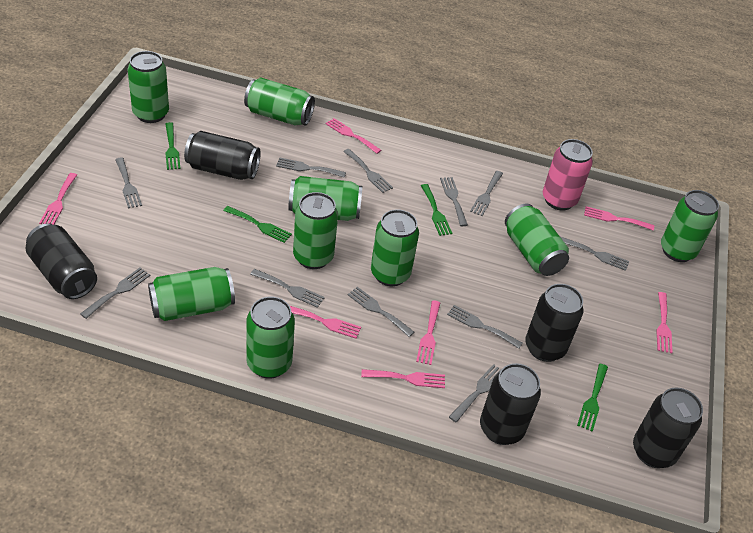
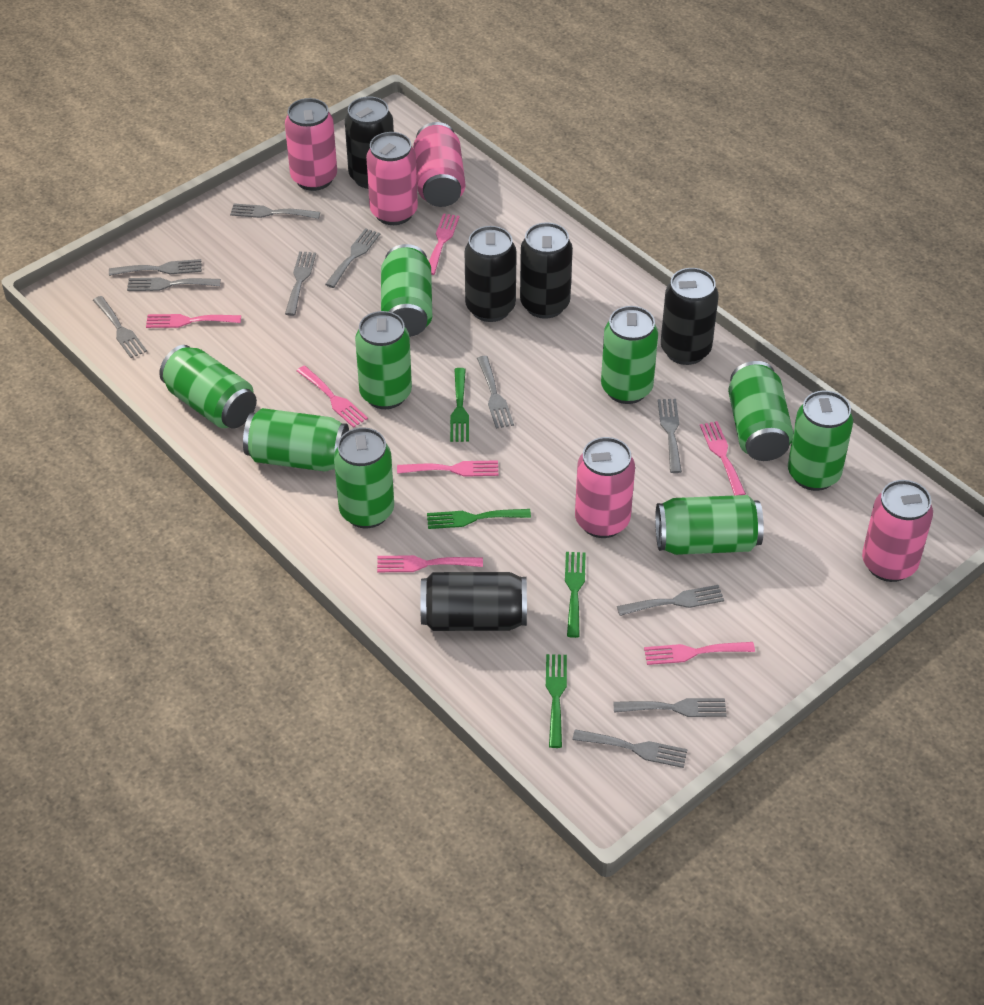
pink can: 1 -> 5

